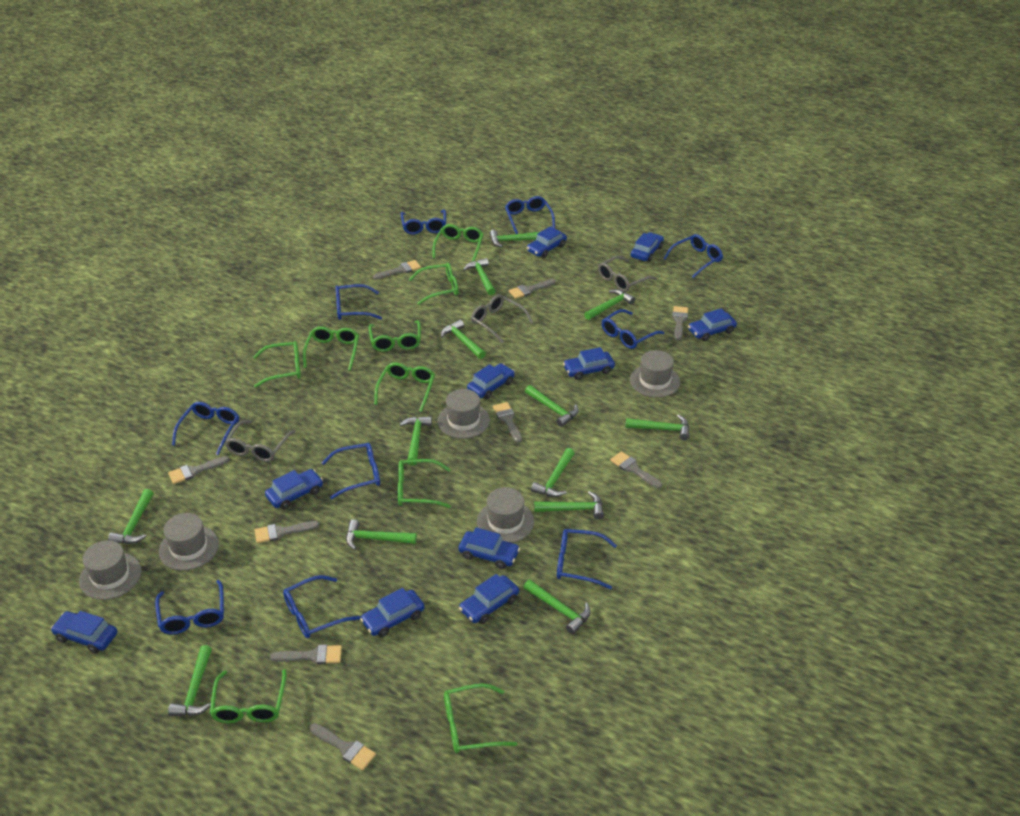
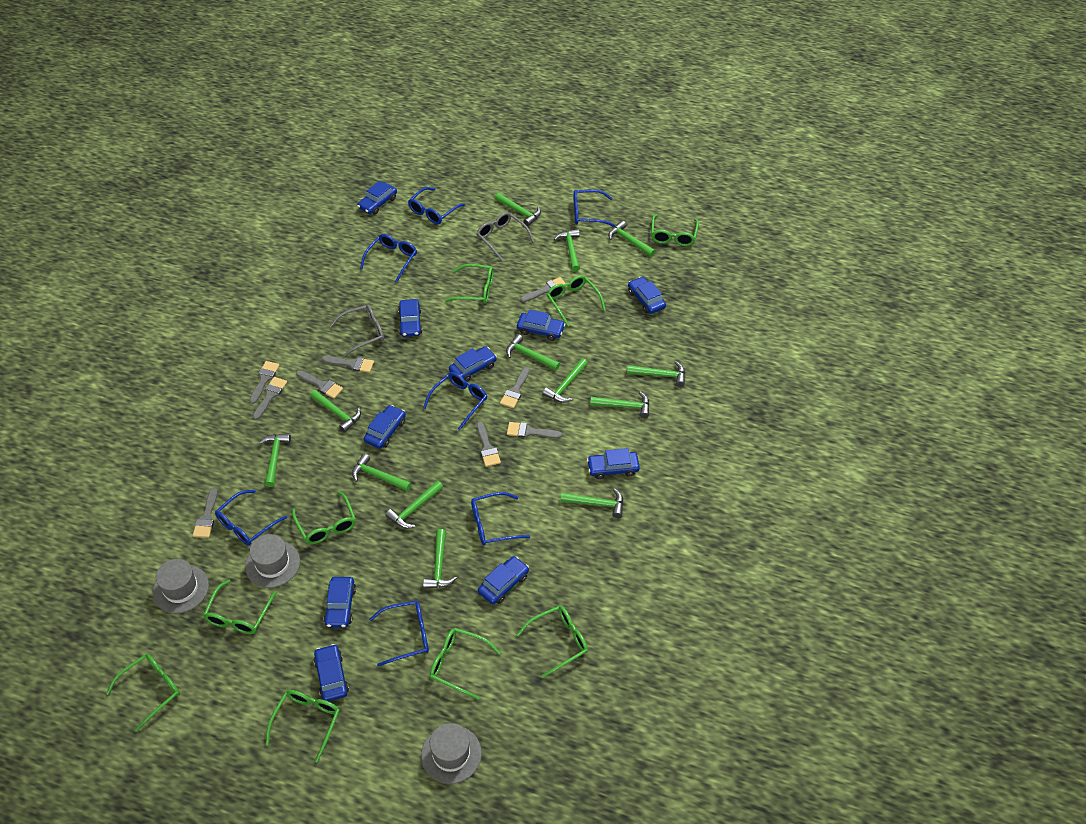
blue glasses: 10 -> 7
grey glasses: 3 -> 2
grey hat: 5 -> 3

